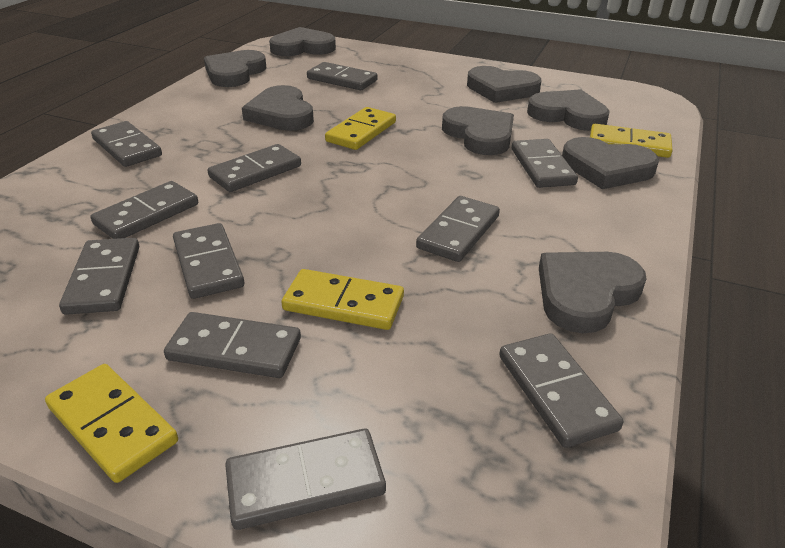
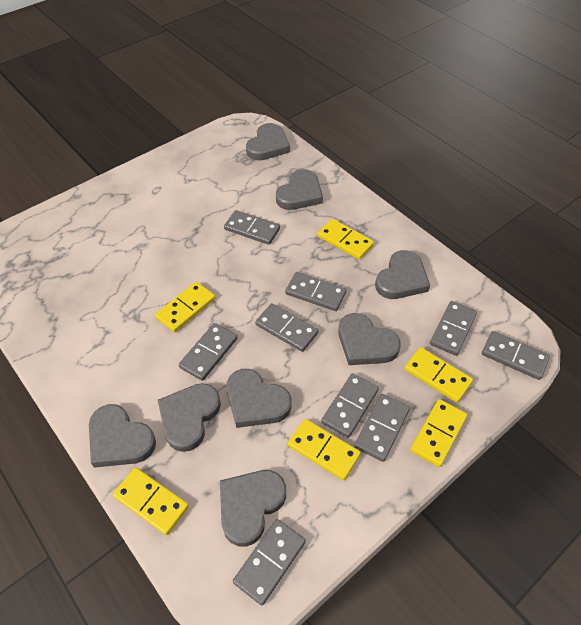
grey domino: 11 -> 9
yellow domino: 4 -> 6

